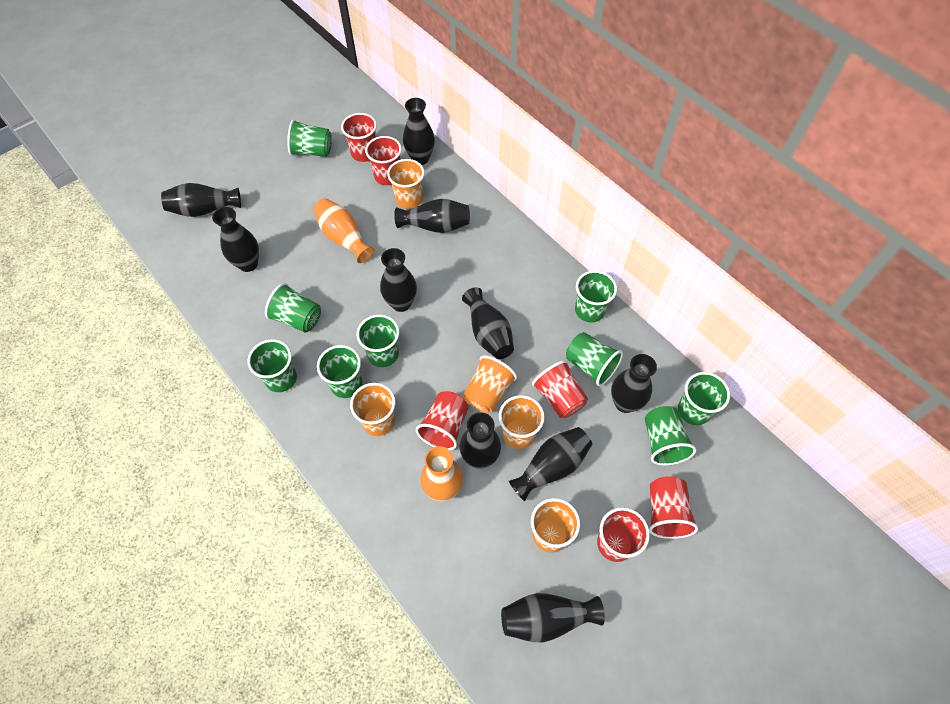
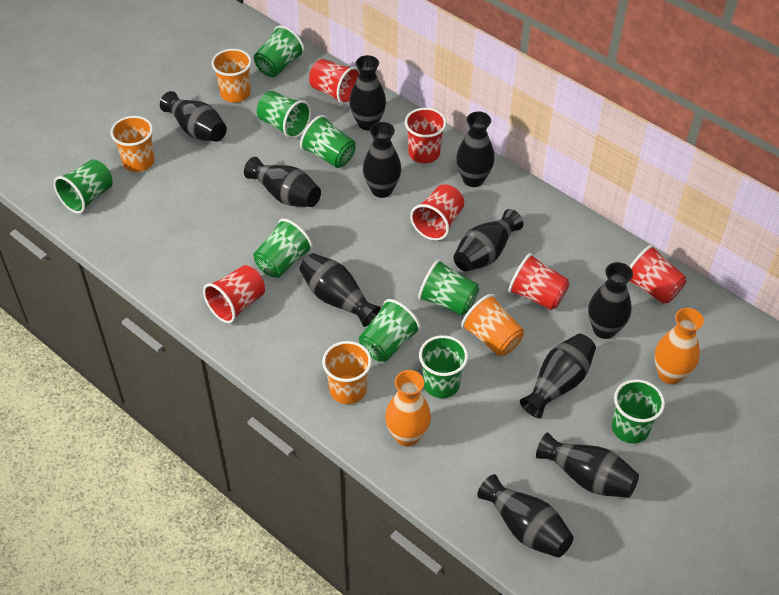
black vase: 10 -> 11
orange cup: 5 -> 4

